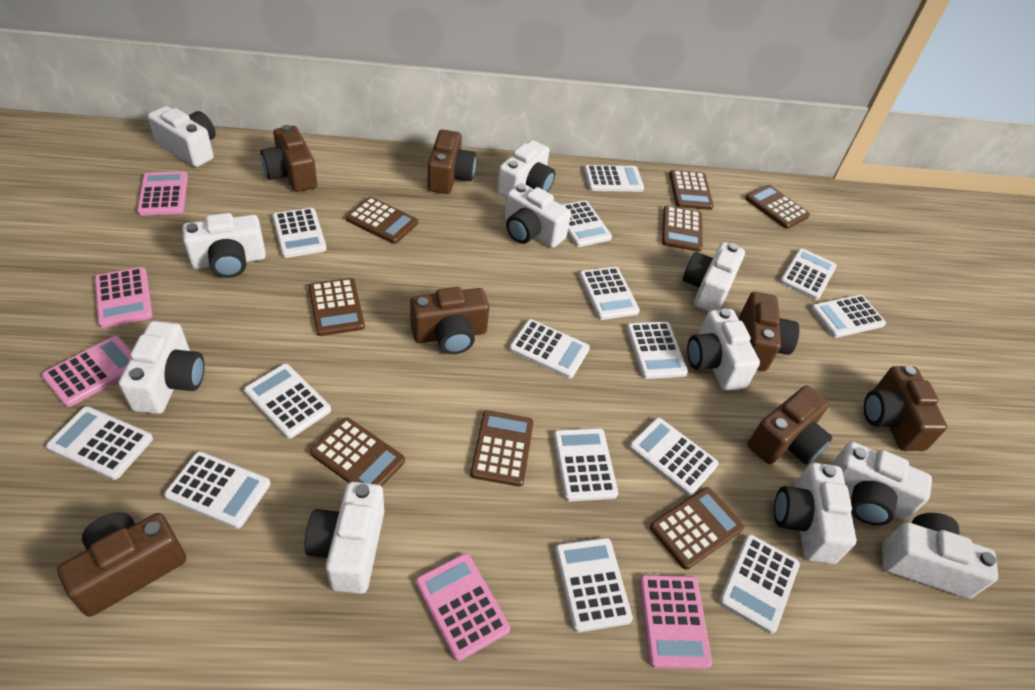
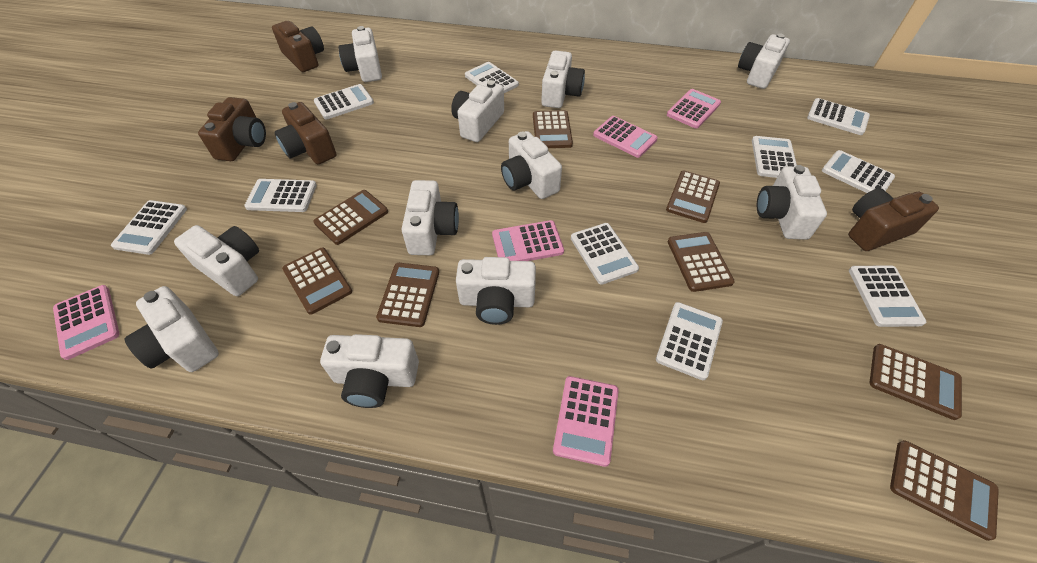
brown camera: 7 -> 4
white calculator: 15 -> 10

